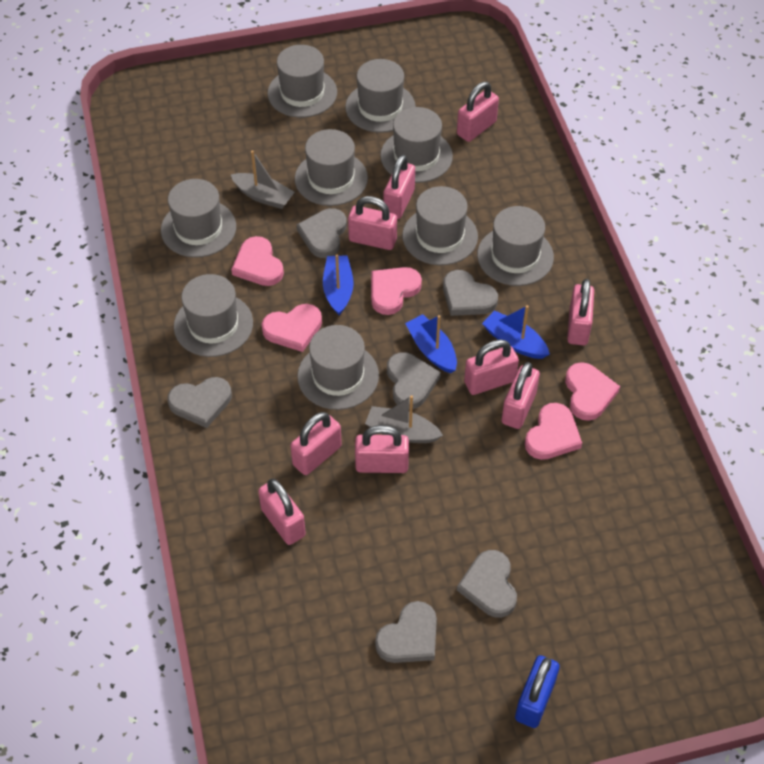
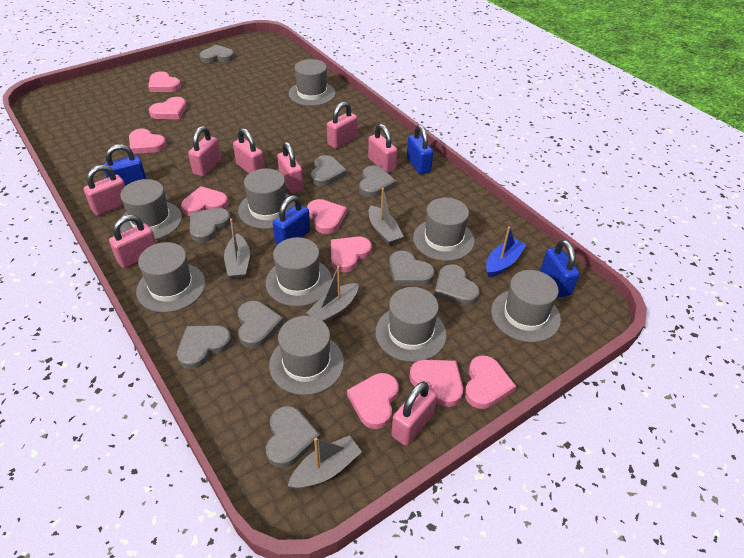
blue boat: 3 -> 1
blue padlock: 1 -> 4
grey boat: 2 -> 4
grey heart: 6 -> 9
pink heart: 5 -> 9
pink padlock: 9 -> 8

